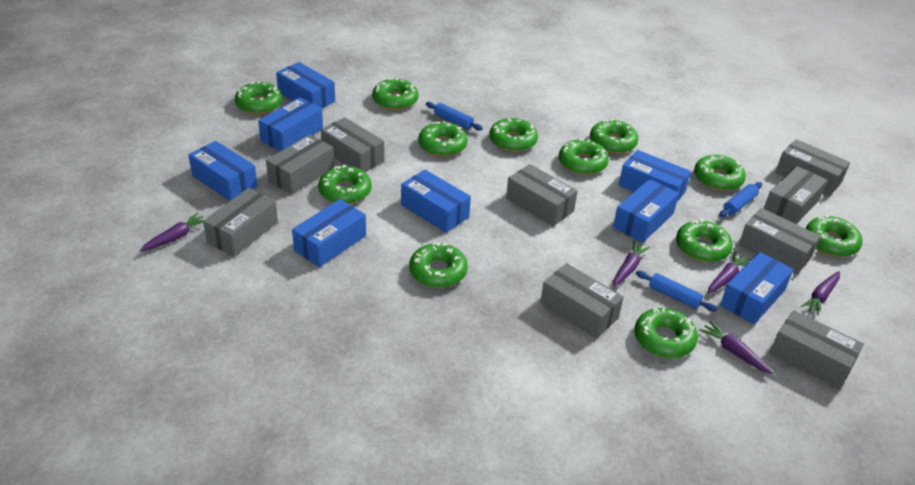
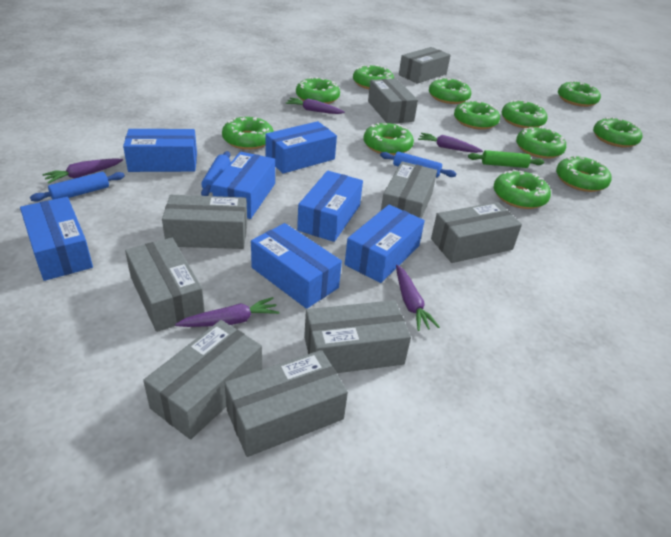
blue box: 8 -> 7
green rolling pin: 0 -> 1

